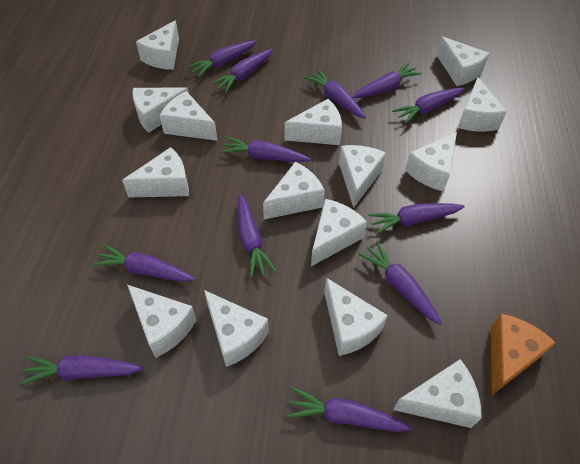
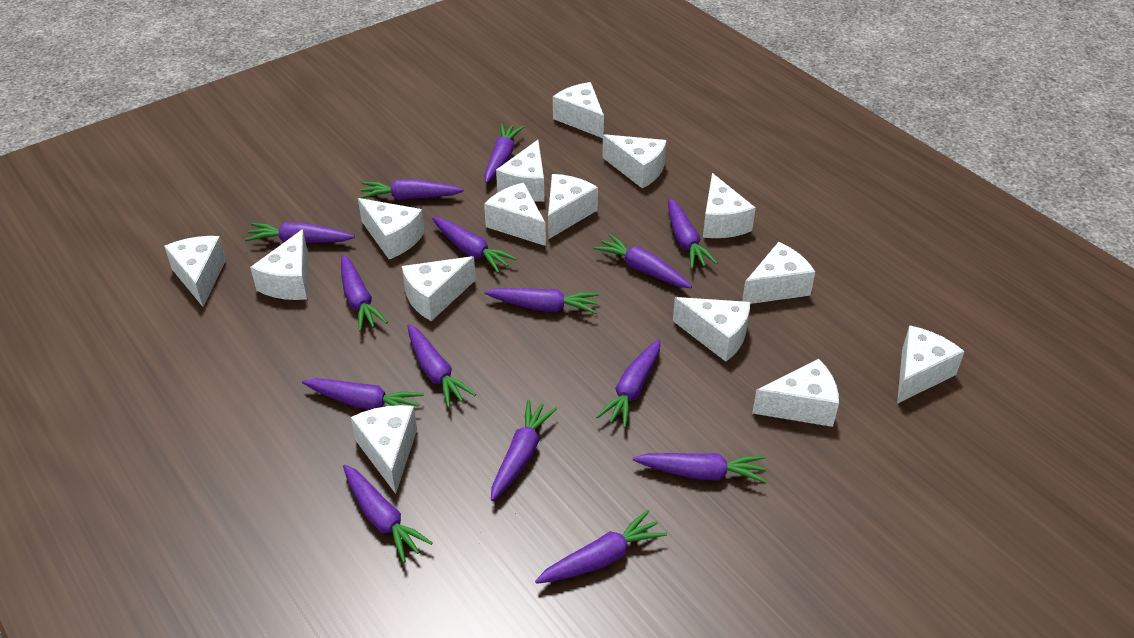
orange cheese: 1 -> 0
purple carrot: 12 -> 15

